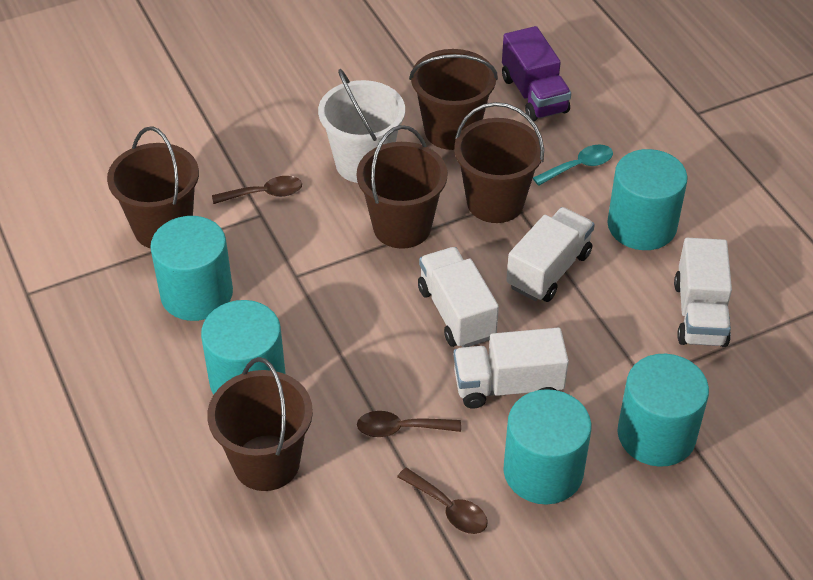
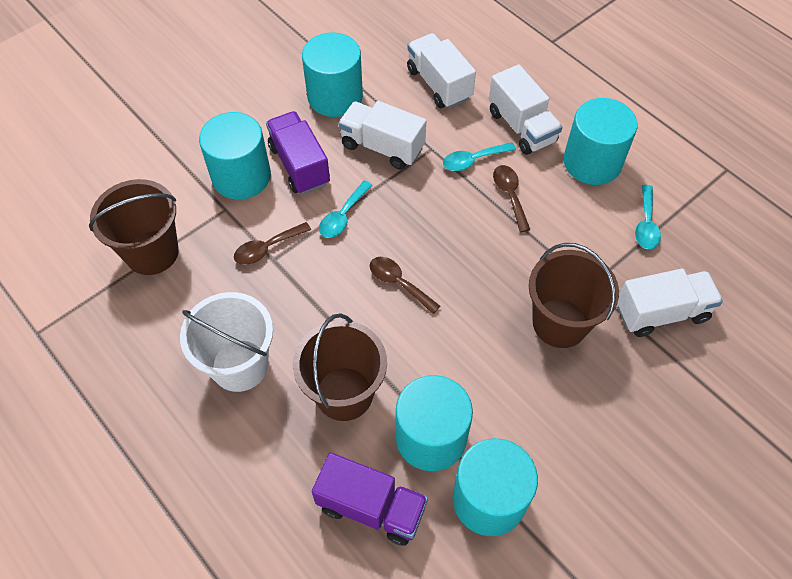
brown bucket: 5 -> 3
purple truck: 1 -> 2
turquoise spoon: 1 -> 3

